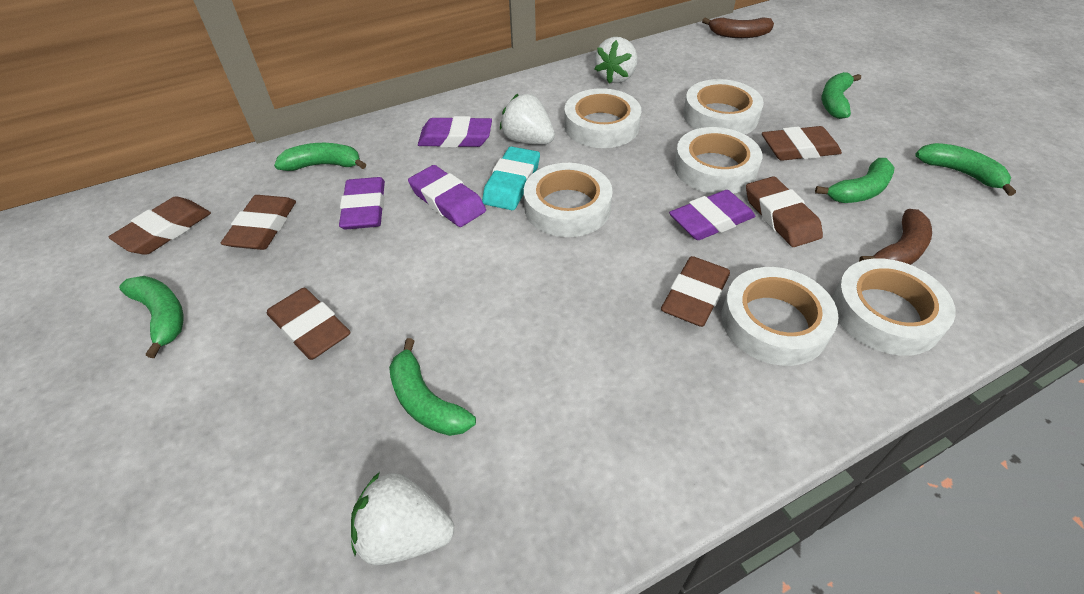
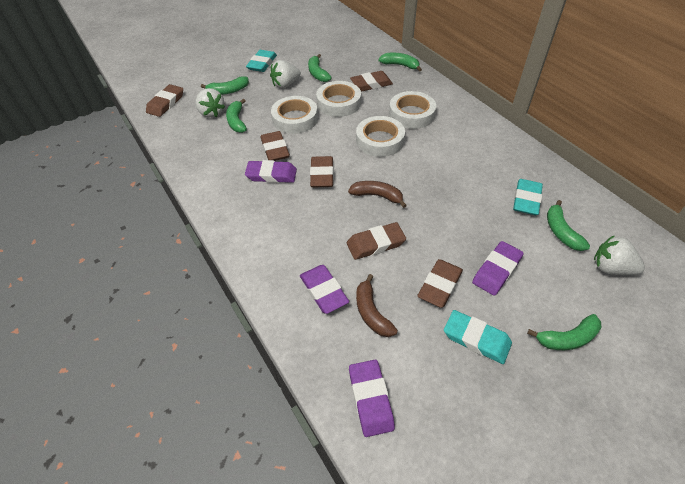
turquoise eraser: 1 -> 3
white tape: 6 -> 4

